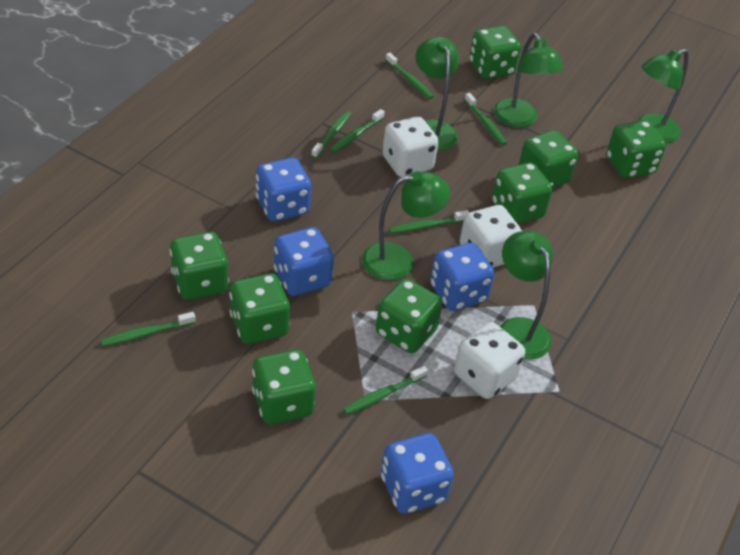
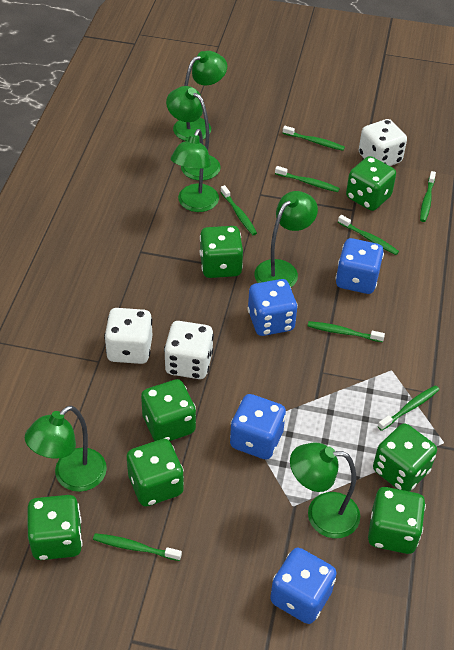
green dice: 8 -> 7
green lamp: 5 -> 6
green toothbrush: 7 -> 8

